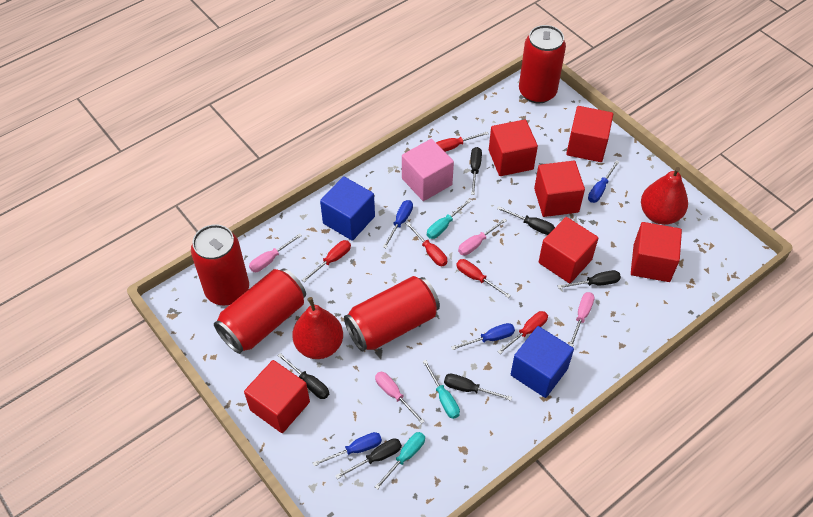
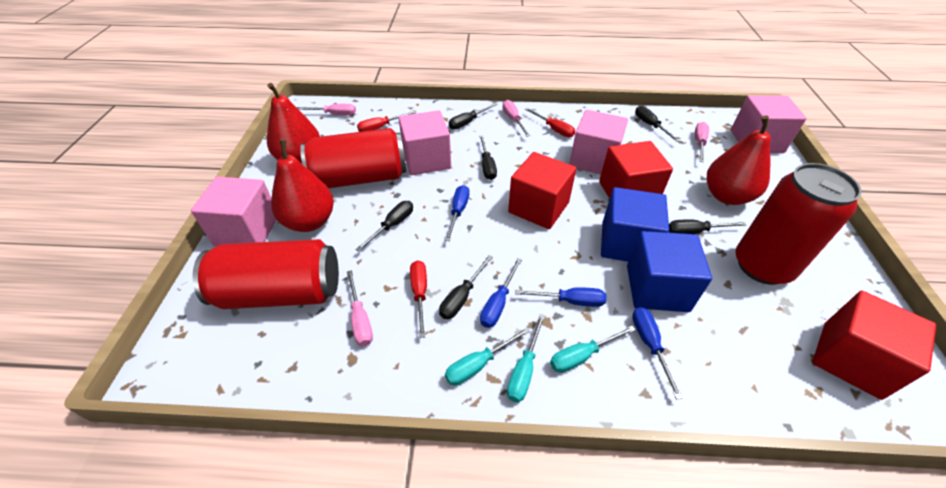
pink cube: 1 -> 4
red can: 4 -> 3
red cube: 6 -> 3
red pear: 2 -> 3
red screwdriver: 5 -> 3

